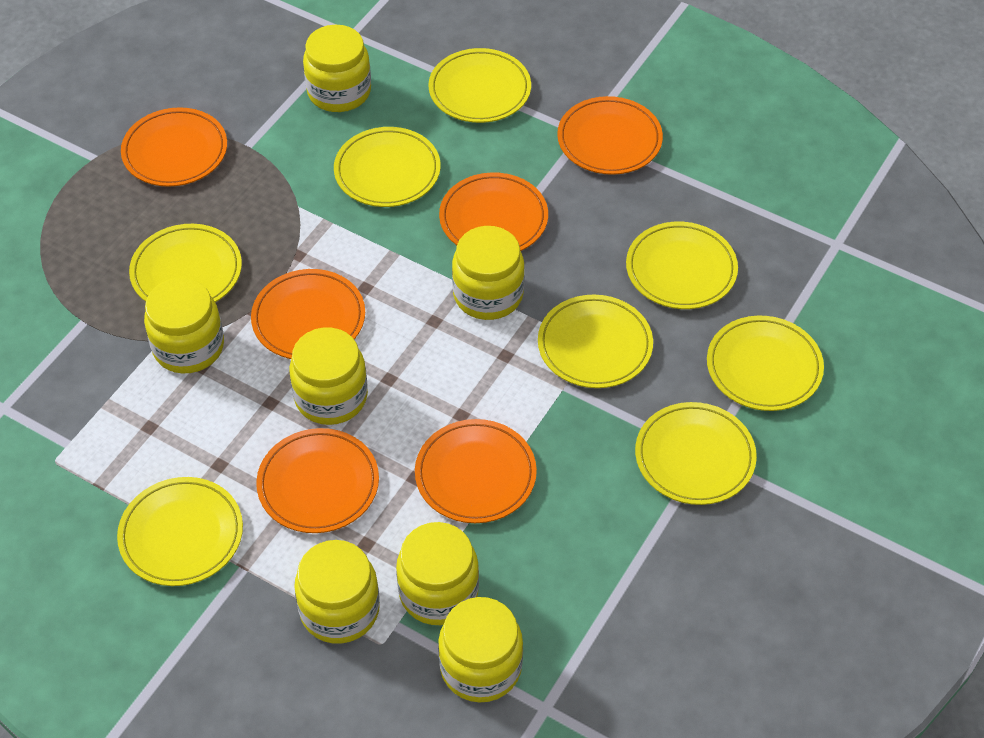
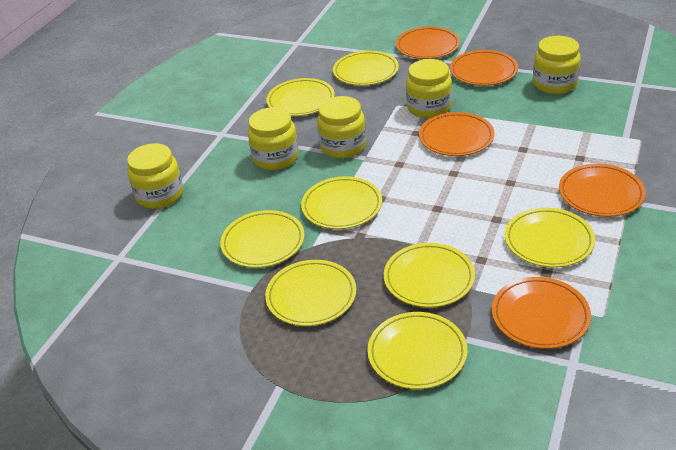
orange plate: 6 -> 5
yellow jar: 7 -> 5

